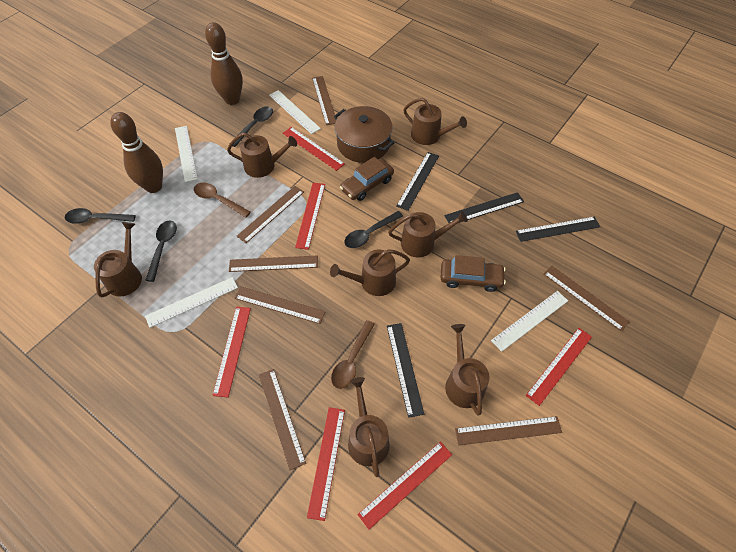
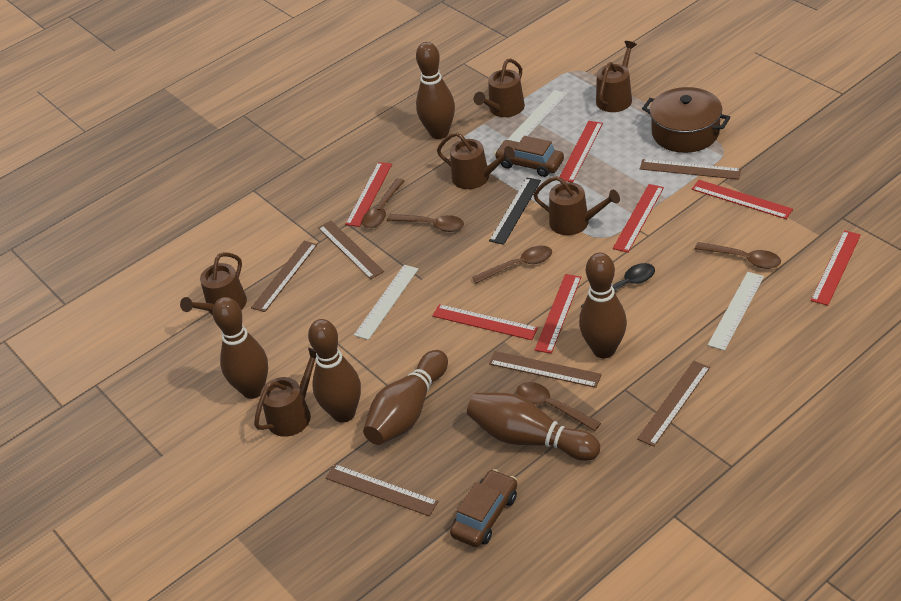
black ruler: 4 -> 1
black spoon: 4 -> 1
brown bowling pin: 2 -> 6
brown ruler: 7 -> 6
brown spoon: 2 -> 5
brown watering can: 7 -> 6
red ruler: 6 -> 7
white ruler: 4 -> 3

